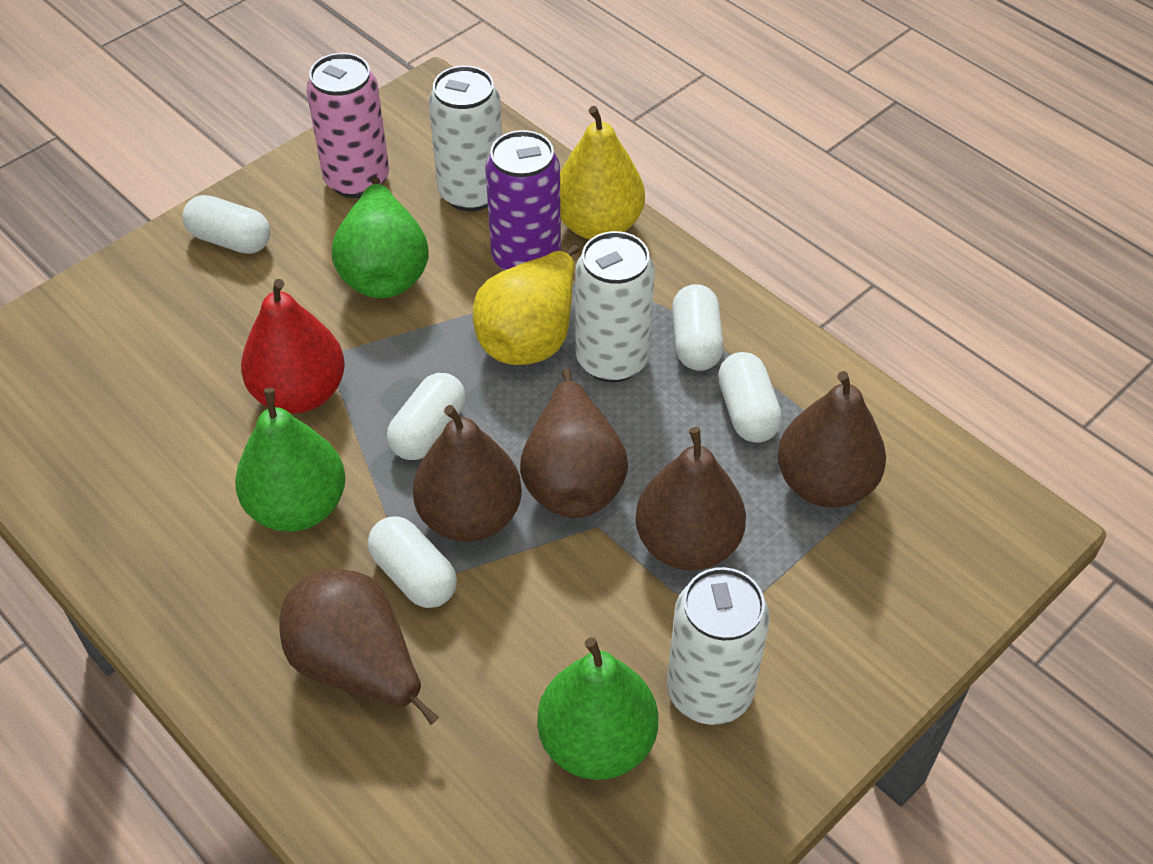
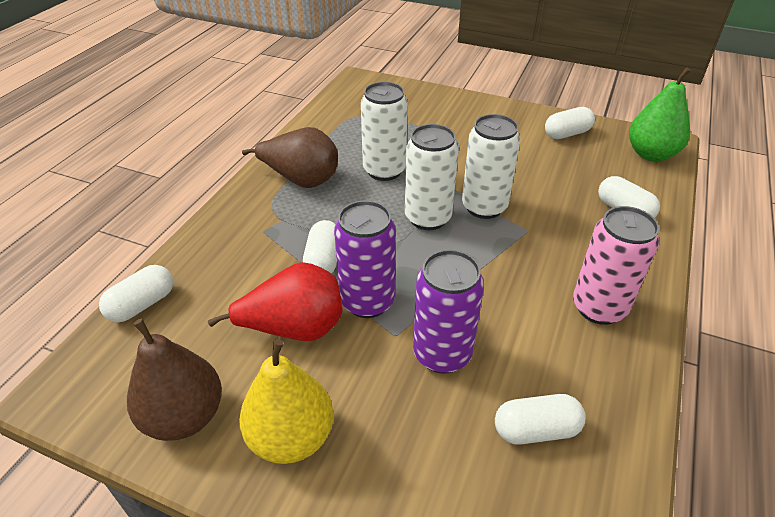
brown pear: 5 -> 2
green pear: 3 -> 1
purple can: 1 -> 2
yellow pear: 2 -> 1

